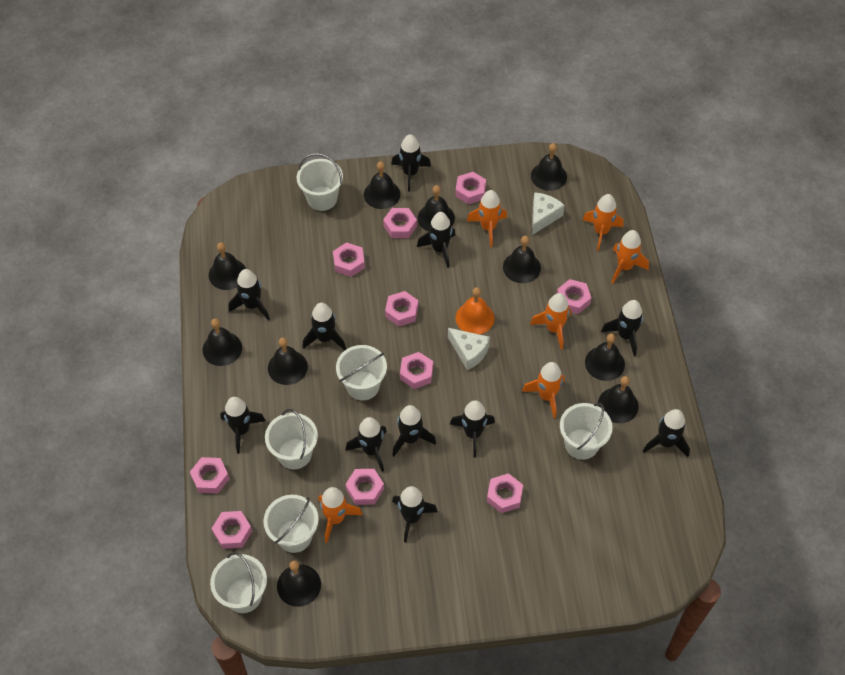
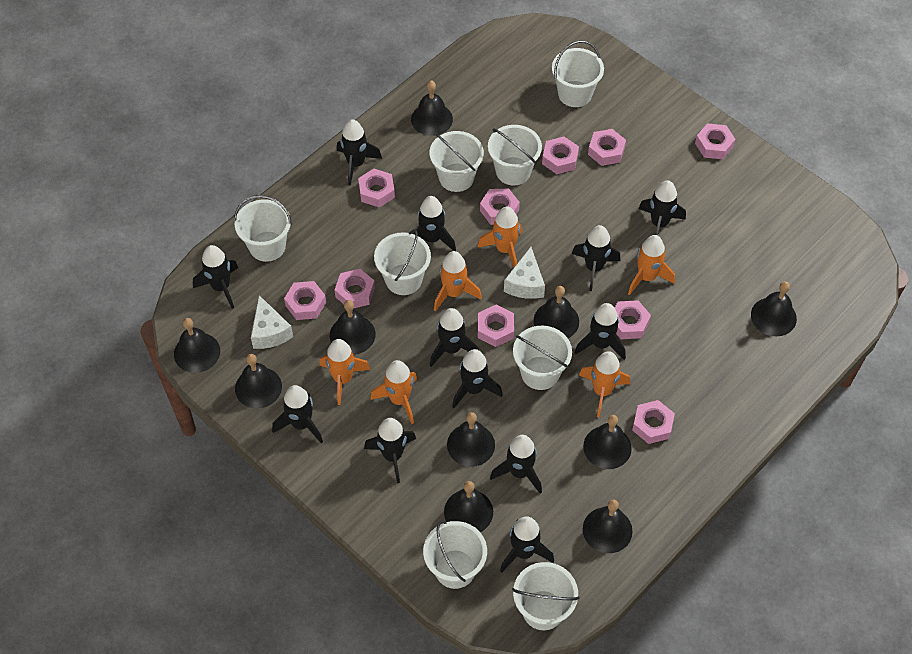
black rocket: 11 -> 12
orange bell: 1 -> 0
white bucket: 6 -> 8

